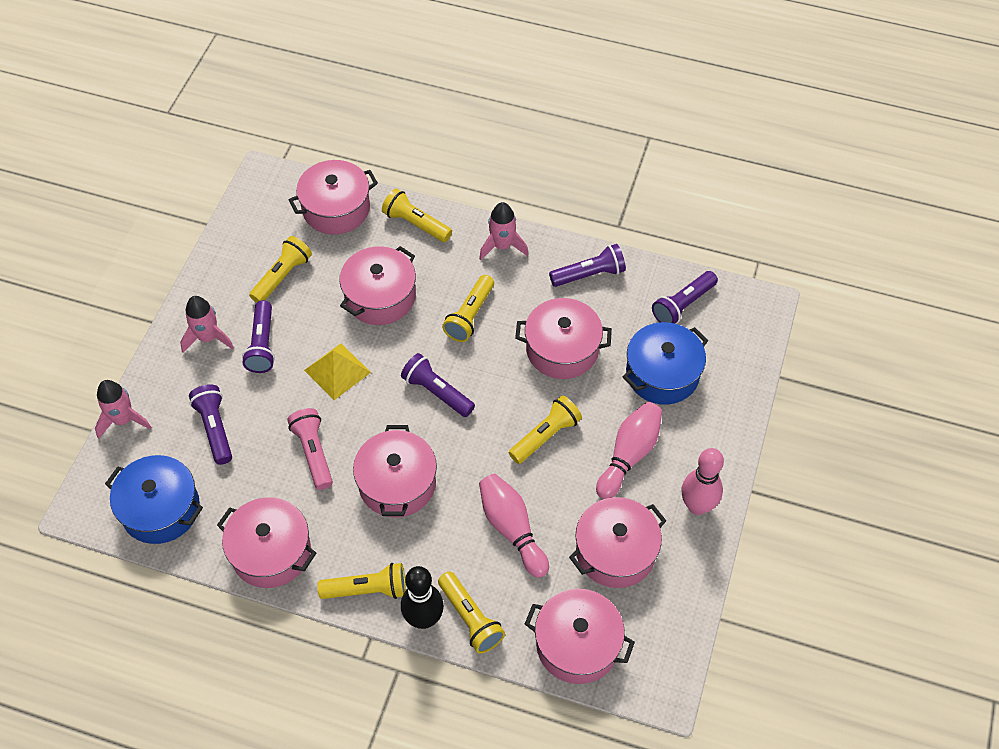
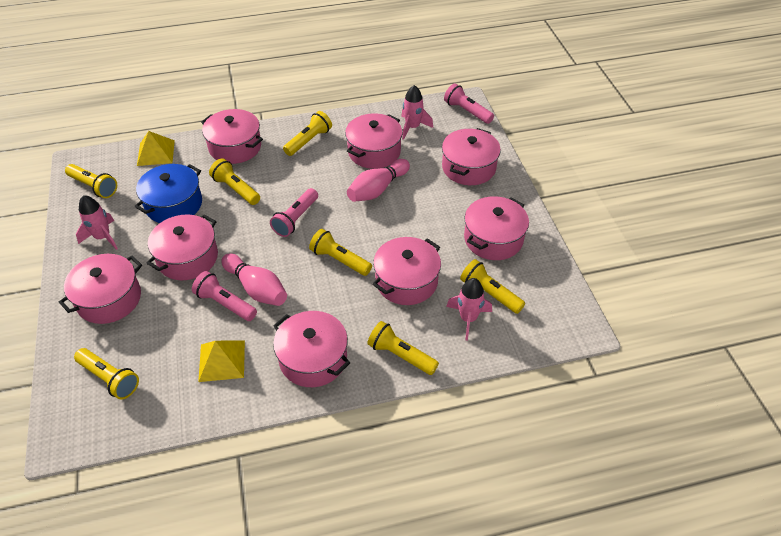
black bowling pin: 1 -> 0
blue pot: 2 -> 1
pink bowling pin: 3 -> 2
pink flashlight: 1 -> 3
pink pot: 7 -> 8
purple flashlight: 5 -> 0
yellow flashlight: 6 -> 7
yellow pyramid: 1 -> 2

